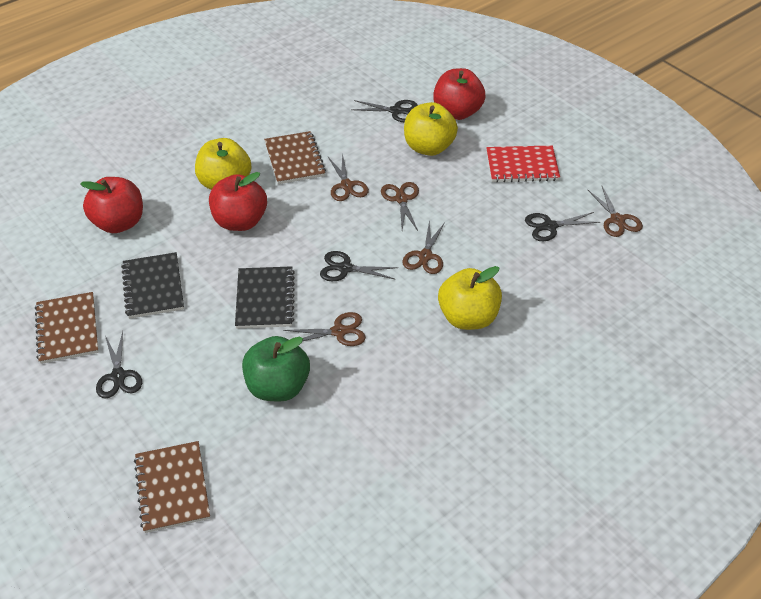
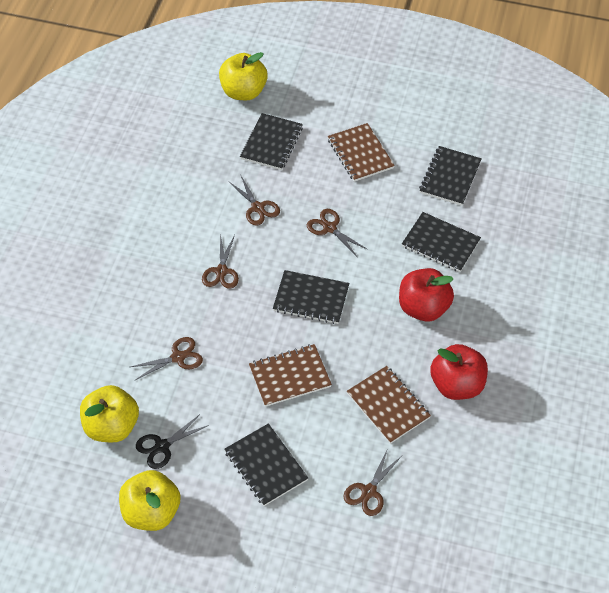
black notebook: 2 -> 5
black scissors: 4 -> 1
green apple: 1 -> 0
red apple: 3 -> 2
red notebook: 1 -> 0

